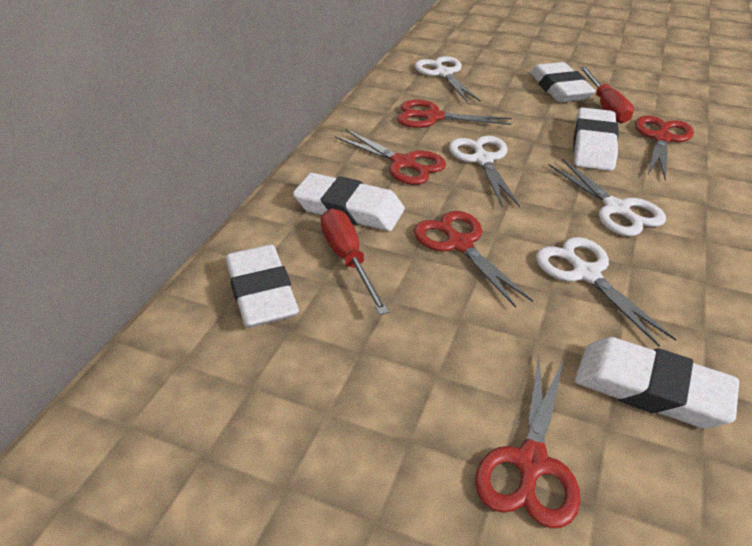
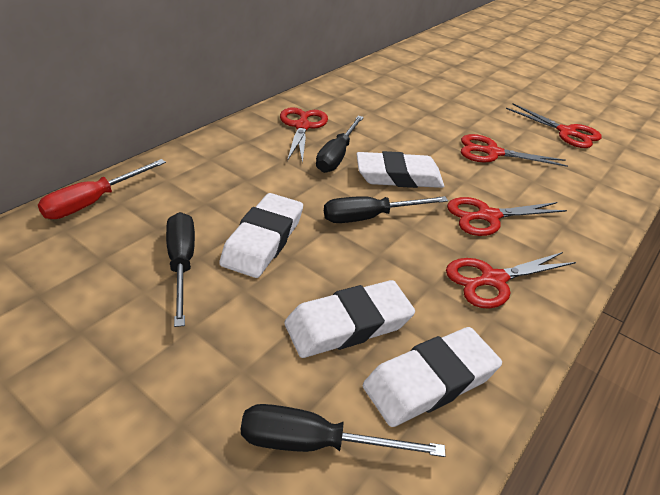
black screwdriver: 0 -> 4
red screwdriver: 2 -> 1
white eraser: 5 -> 4
white scissors: 4 -> 0

